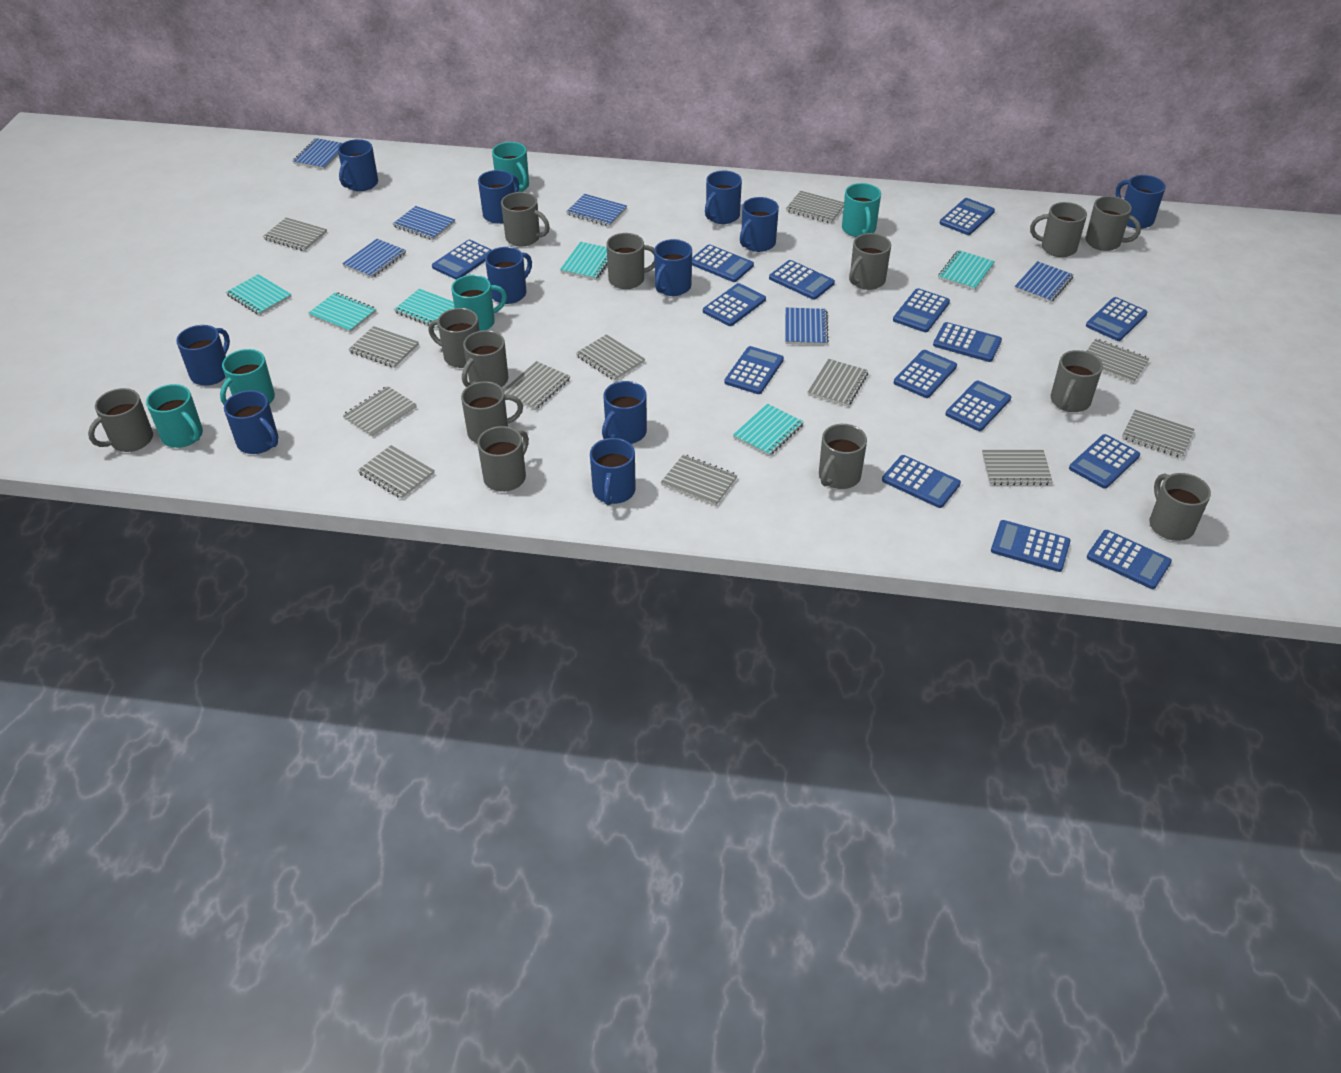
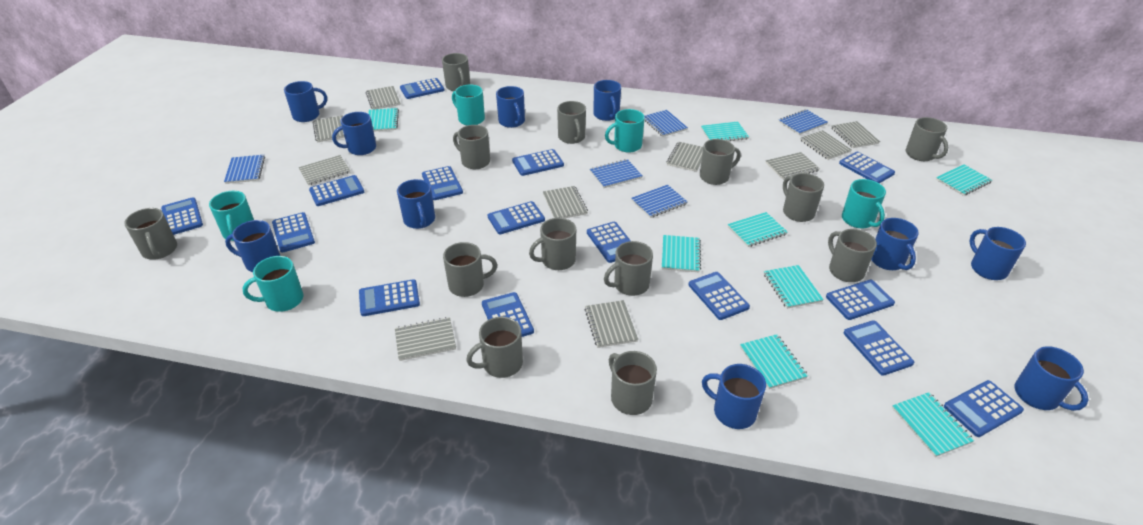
blue mug: 11 -> 10
blue notebook: 6 -> 5
grey notebook: 12 -> 10
turquoise notebook: 6 -> 8

